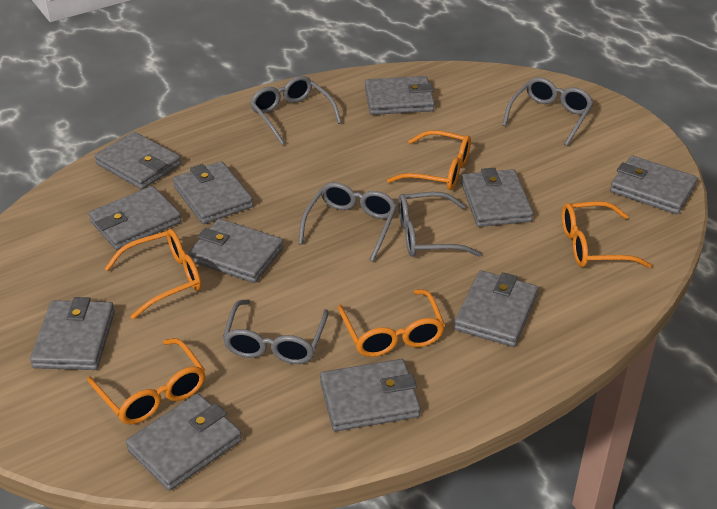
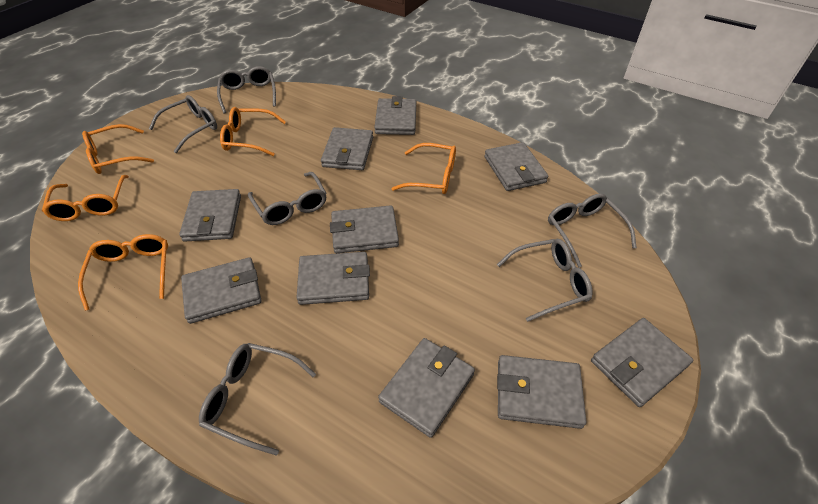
grey glasses: 5 -> 6
grey wallet: 11 -> 10

